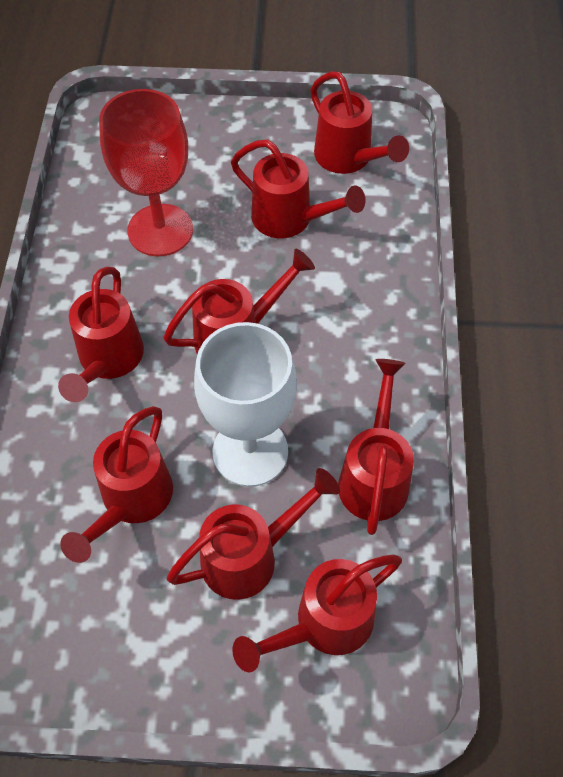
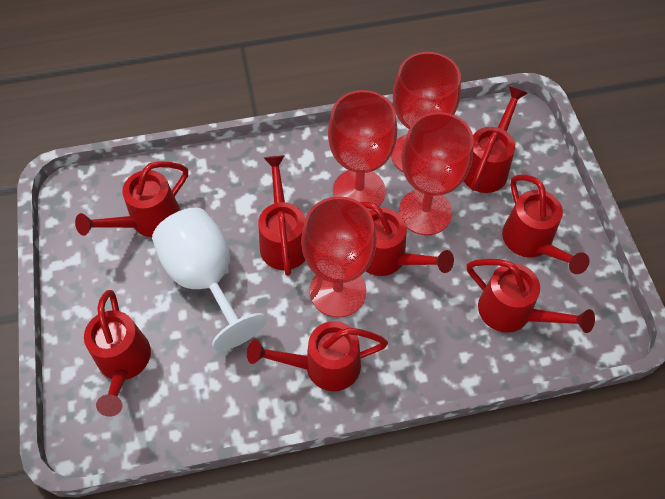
red goblet: 1 -> 4

